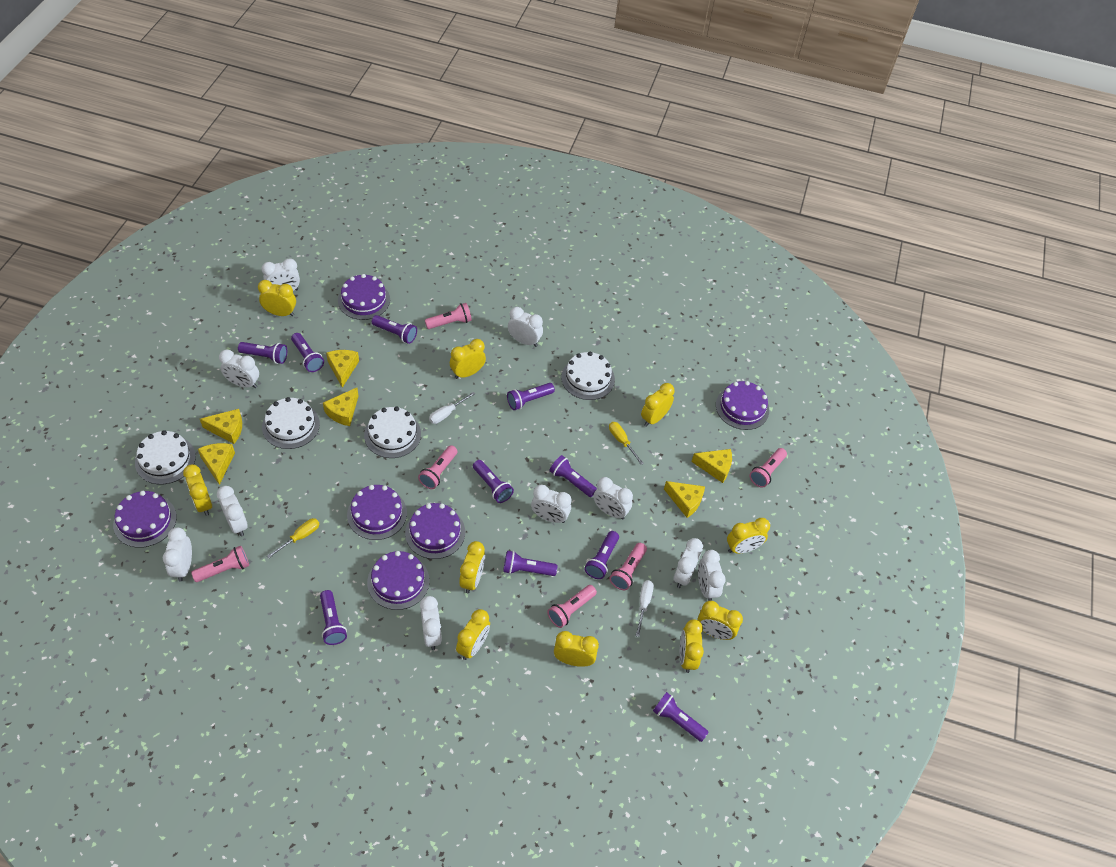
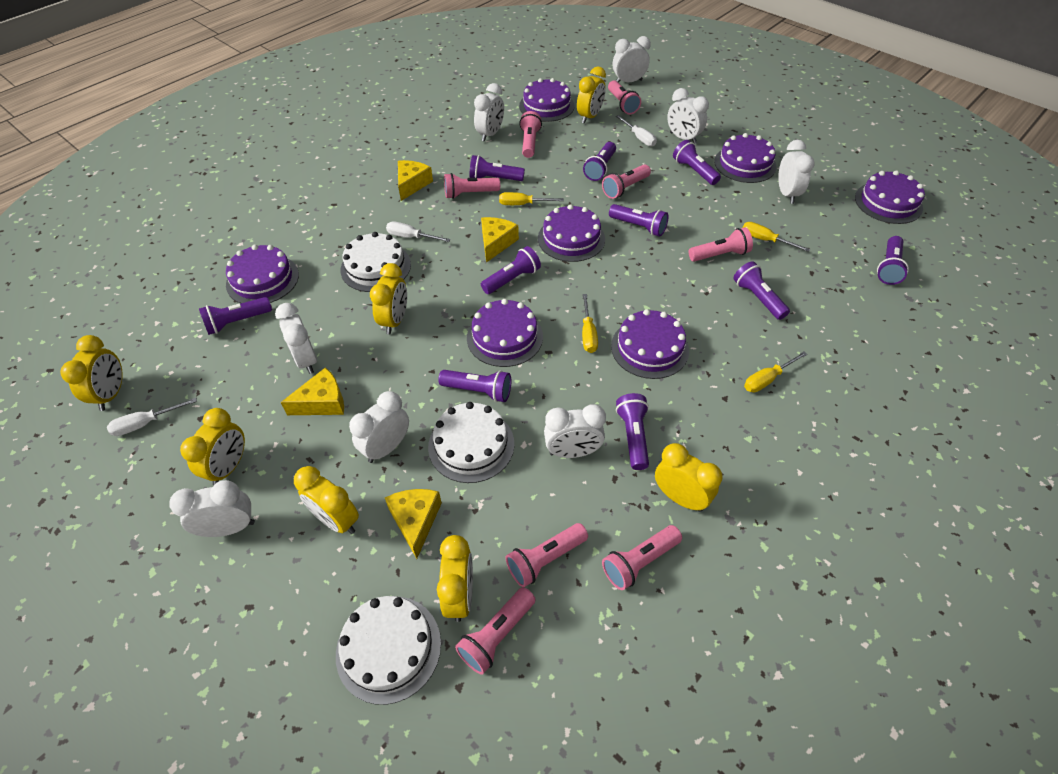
pink flashlight: 6 -> 8
purple cake: 6 -> 7
white cake: 4 -> 3
white clock: 10 -> 8
white screwdriver: 2 -> 3
yellow cheese: 6 -> 4
yellow clock: 10 -> 7
yellow screwdriver: 2 -> 4

